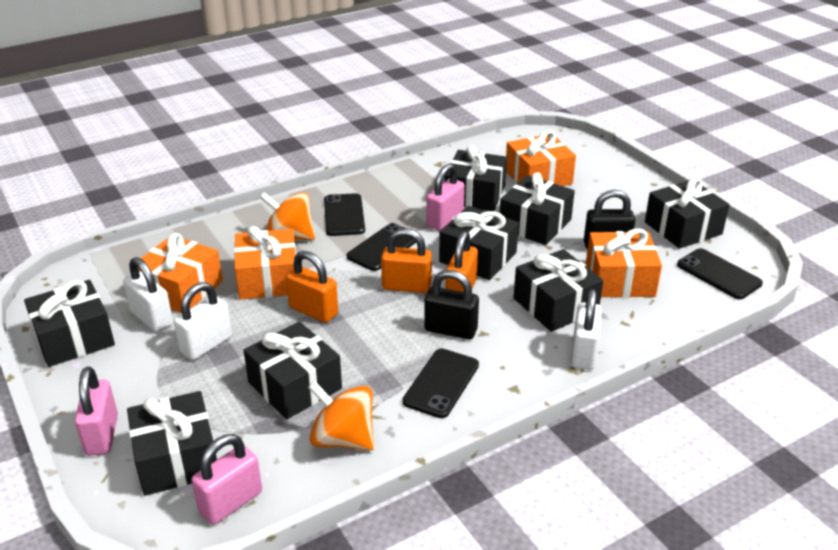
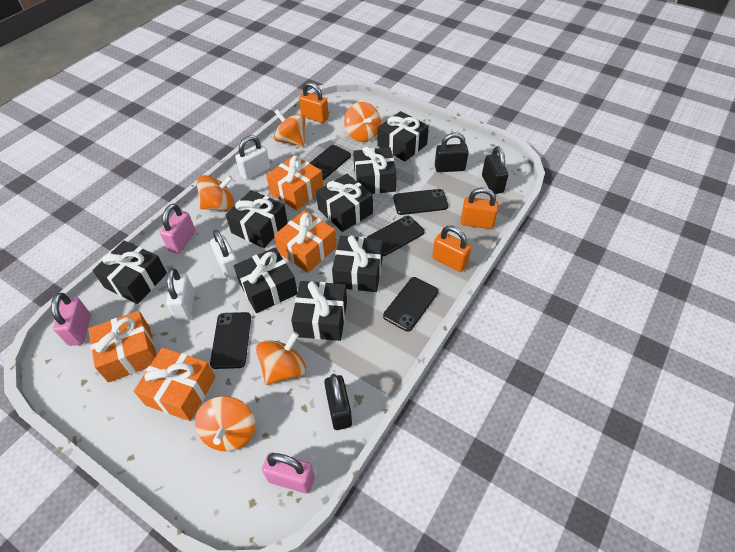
black padlock: 2 -> 3
black phone: 4 -> 5
orange spinning top: 2 -> 5

